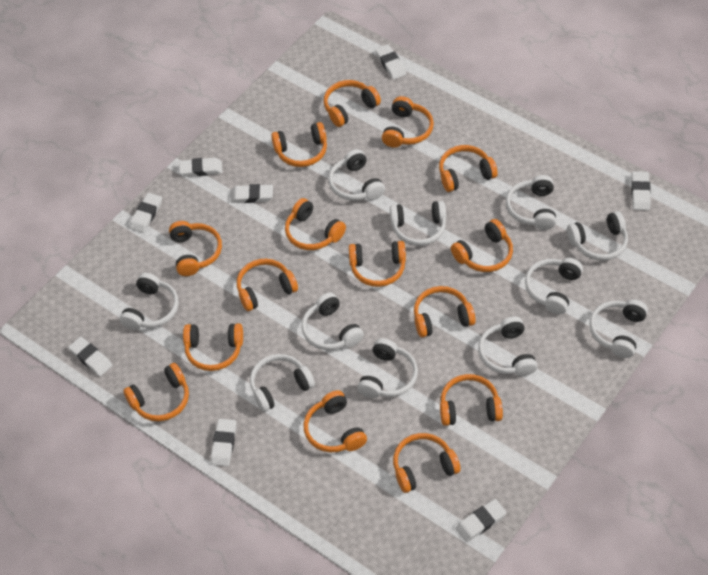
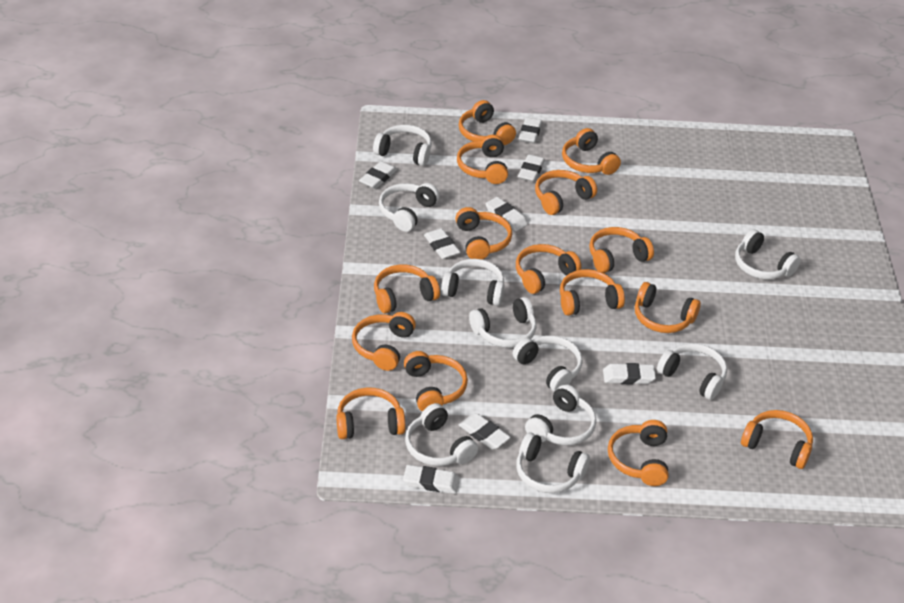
white headphones: 11 -> 10

